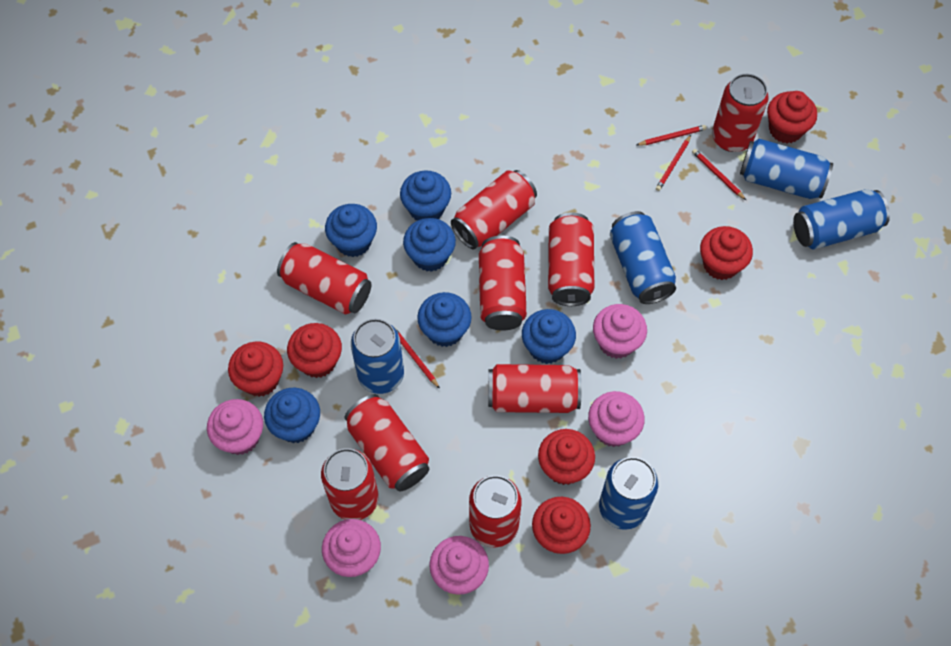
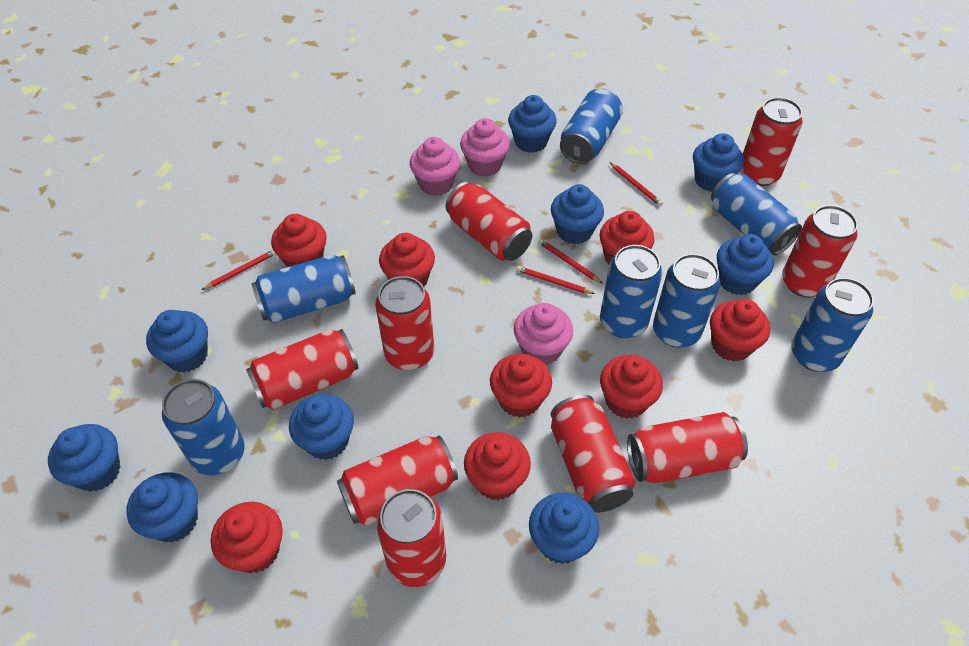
blue can: 5 -> 7
blue cupcake: 6 -> 9
pink cupcake: 5 -> 3
red cupcake: 6 -> 8

